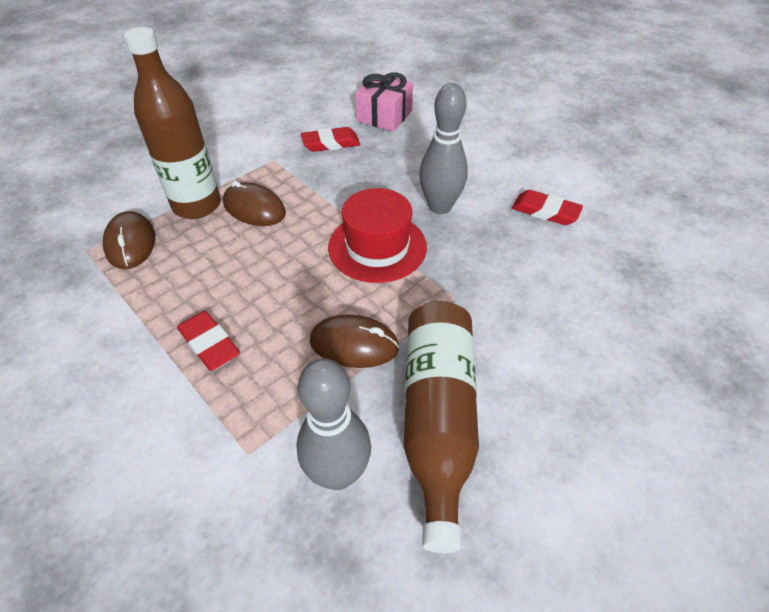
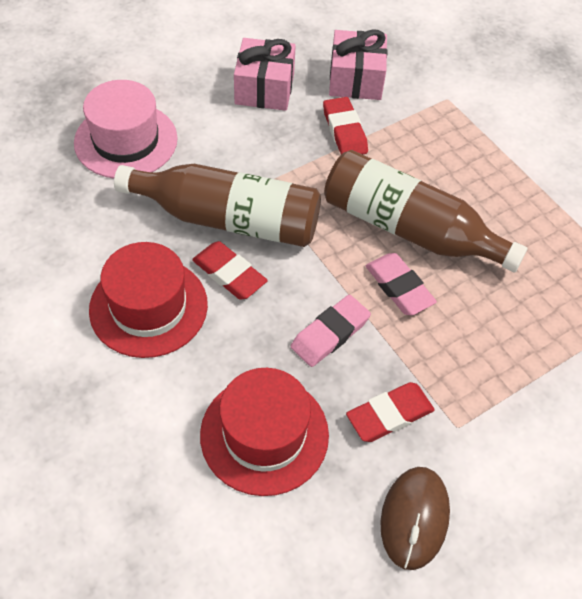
brown mouse: 3 -> 1
grey bowling pin: 2 -> 0
pink eraser: 0 -> 2
pink gift: 1 -> 2
pink hat: 0 -> 1
red hat: 1 -> 2

